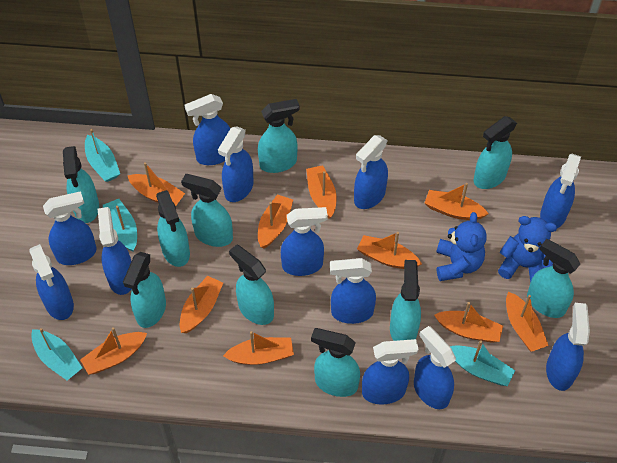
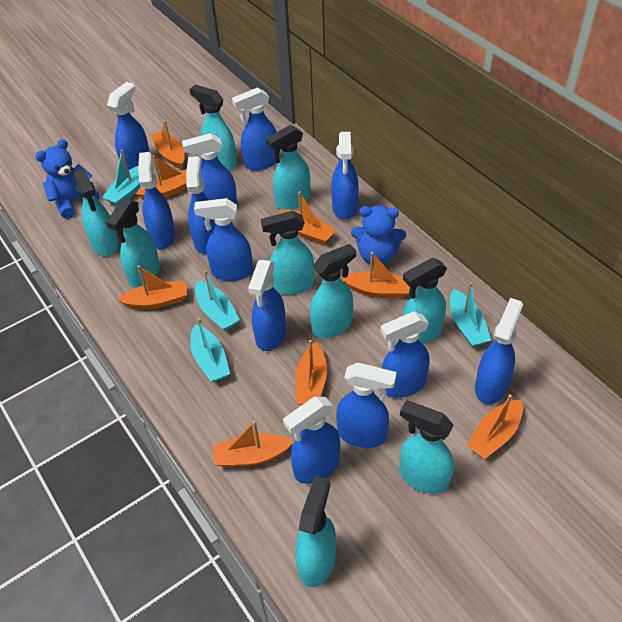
orange boat: 10 -> 8
turquoise spray bottle: 10 -> 9

